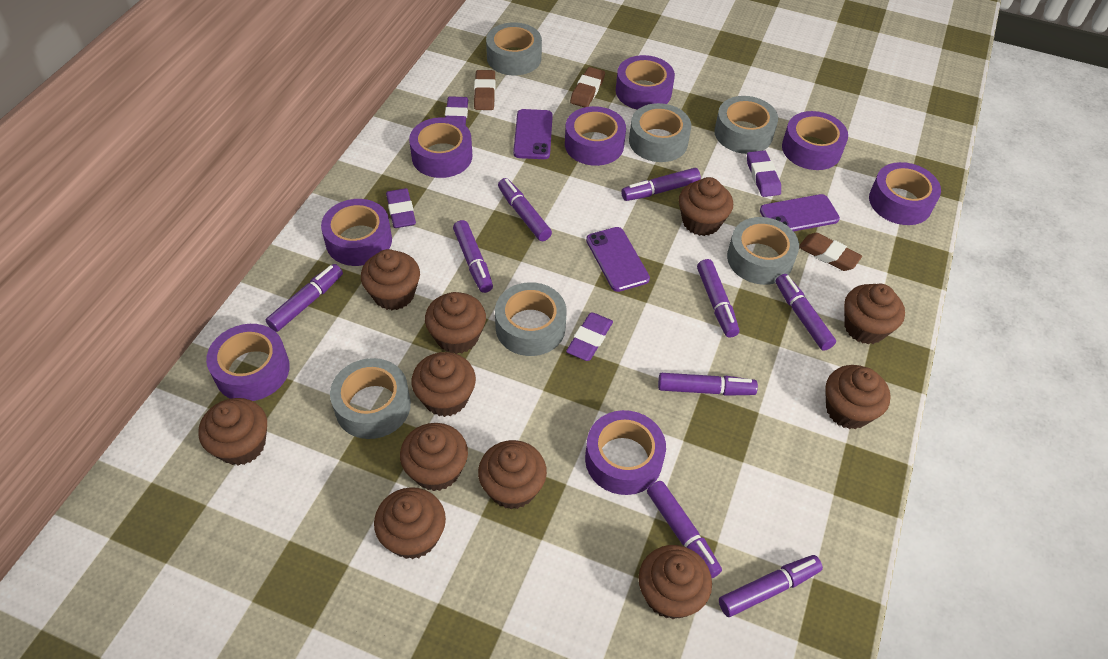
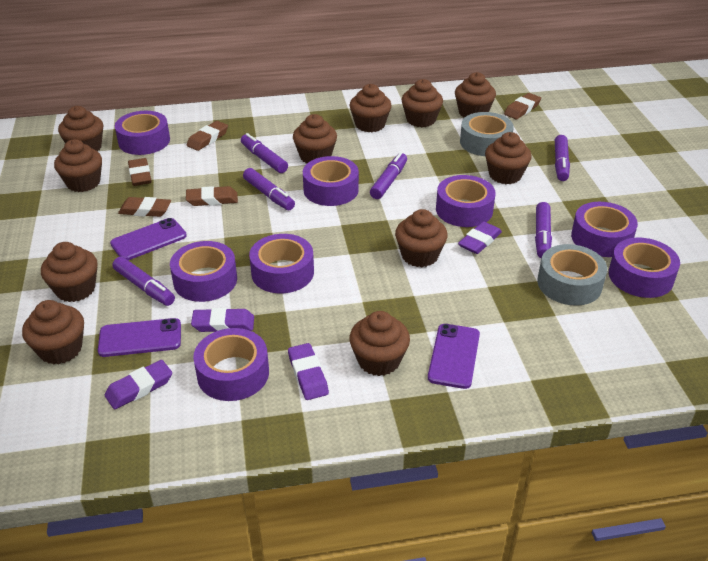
brown eraser: 3 -> 5
grey tape: 6 -> 2
purple marker: 9 -> 6

